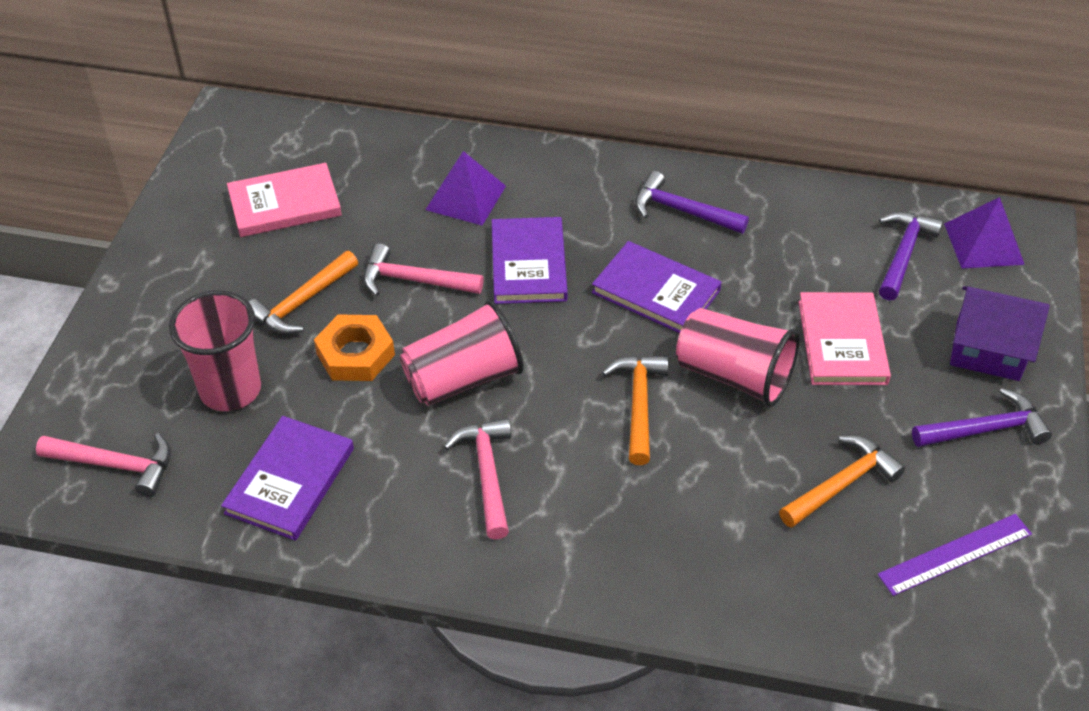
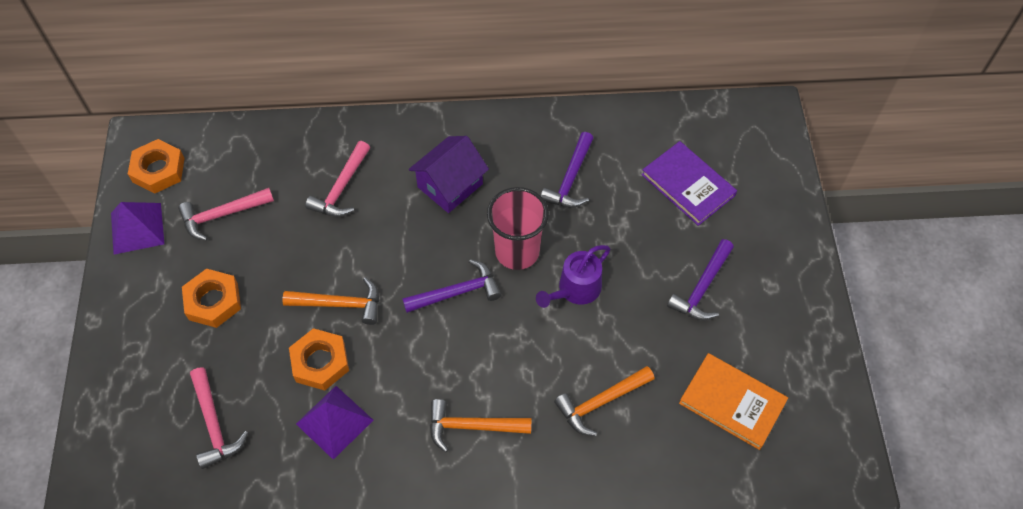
orange book: 0 -> 1
orange nut: 1 -> 3
pink book: 2 -> 0
pink cup: 3 -> 1
purple book: 3 -> 1
purple ruler: 1 -> 0
purple watering can: 0 -> 1

